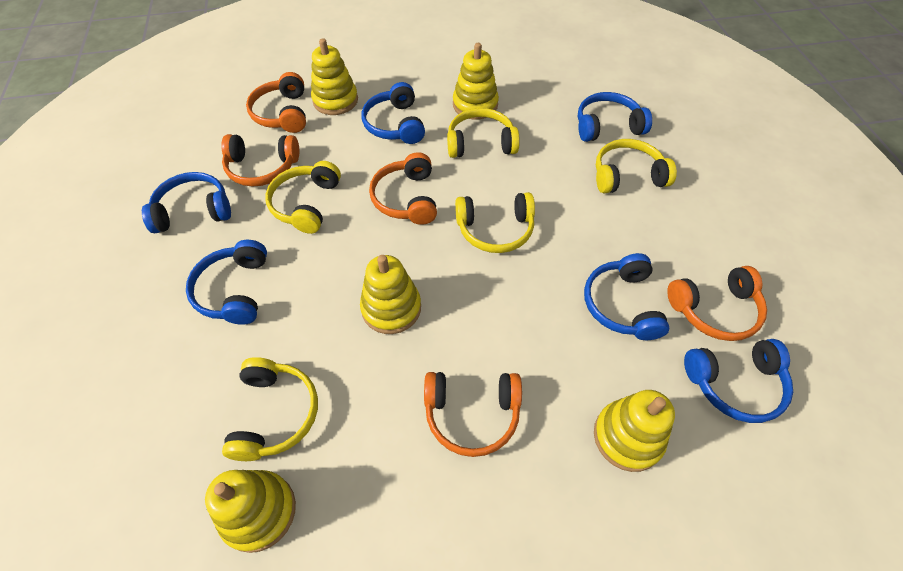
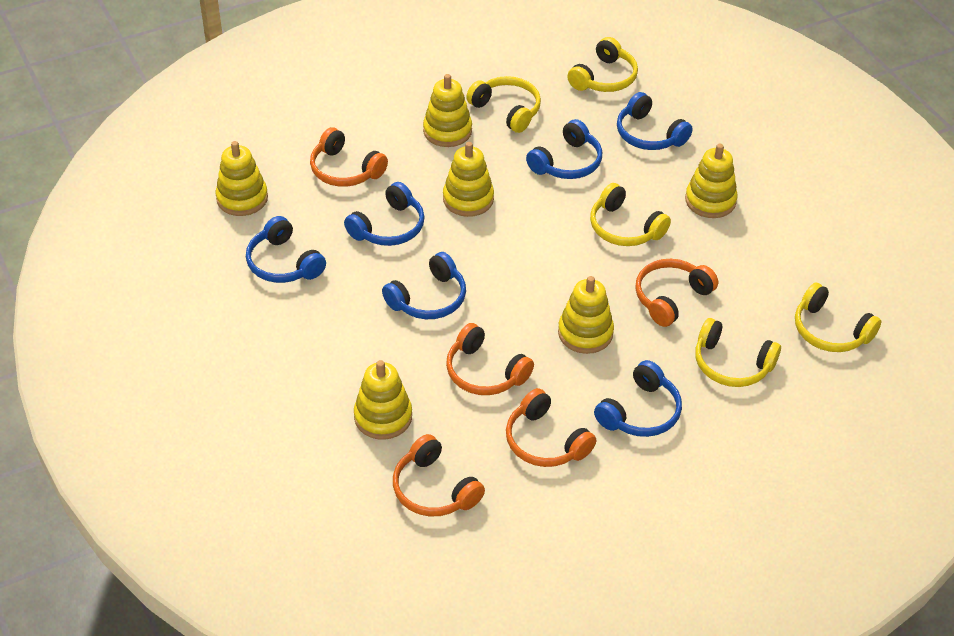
yellow stacking toy: 5 -> 6

